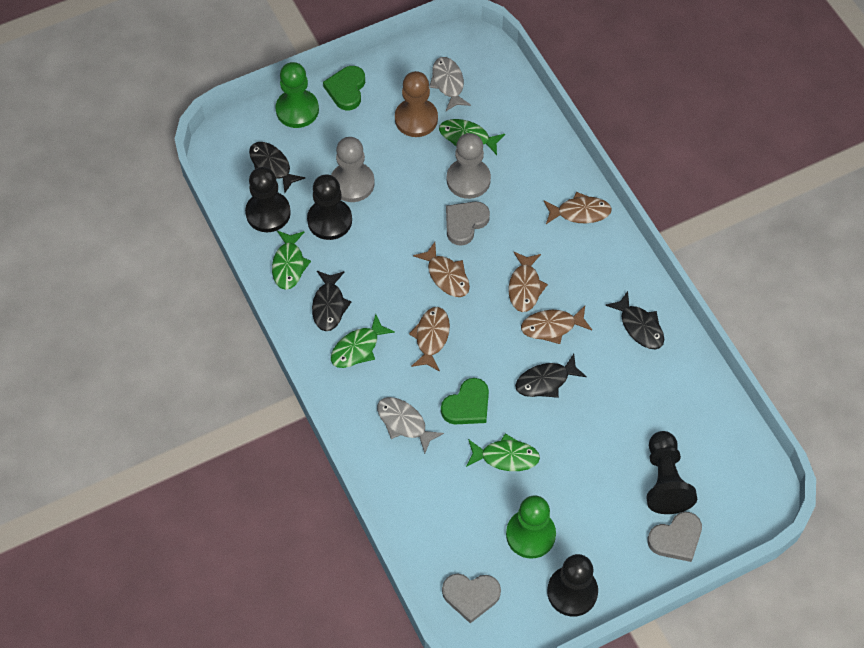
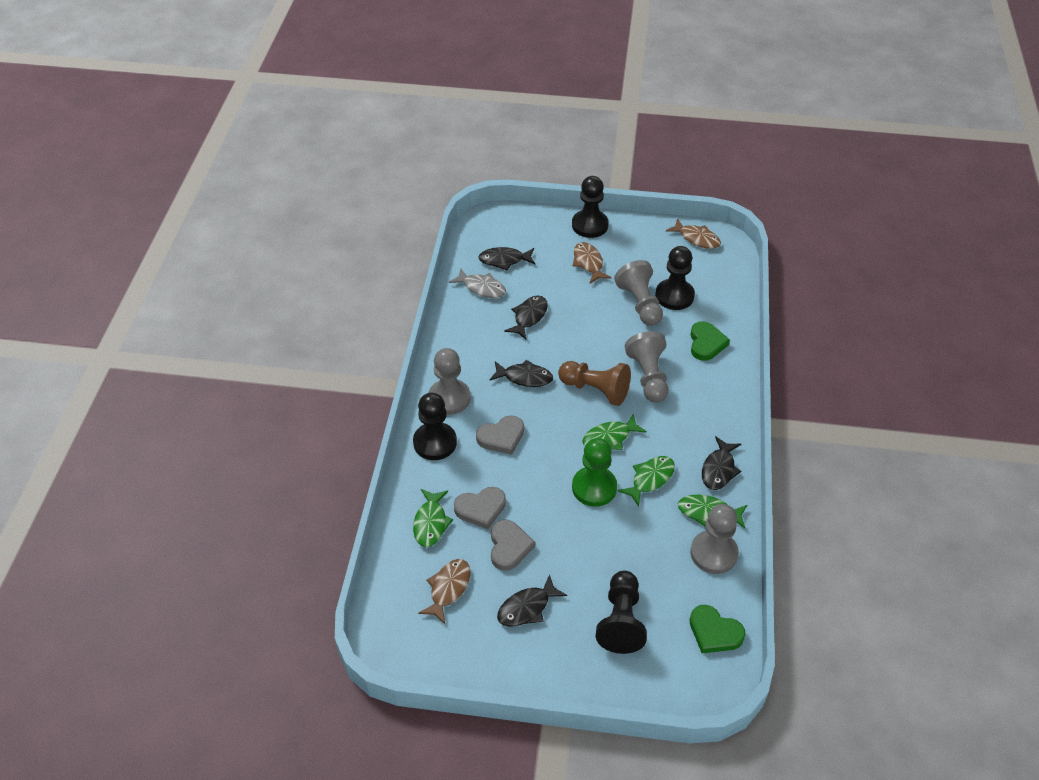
black fish: 4 -> 5
brown fish: 5 -> 3
green pawn: 2 -> 1
grey fish: 2 -> 1
grey pawn: 2 -> 4

